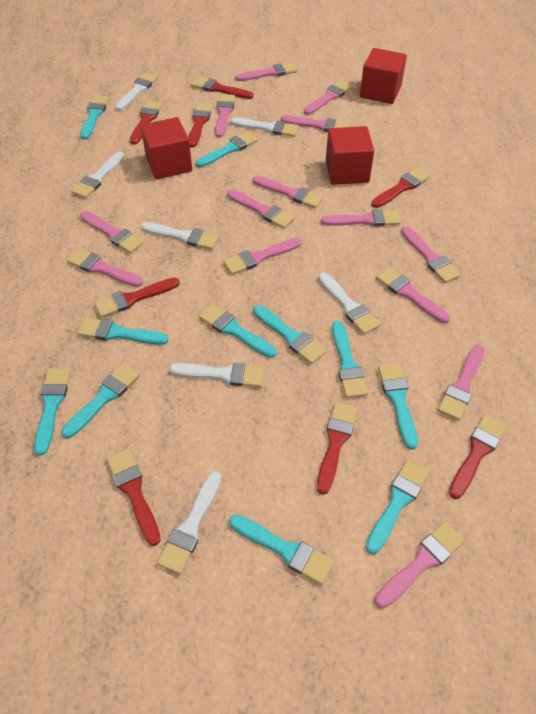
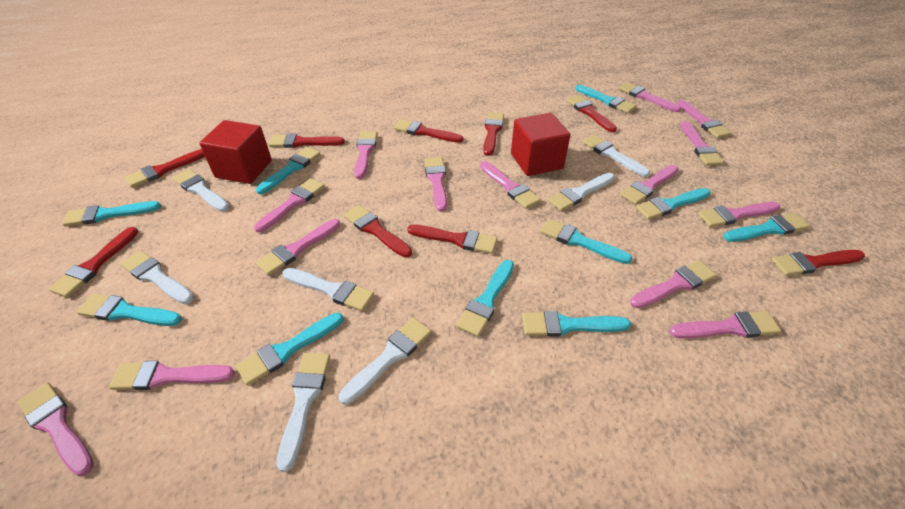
red brush: 8 -> 9
red cube: 3 -> 2
turquoise brush: 11 -> 10

